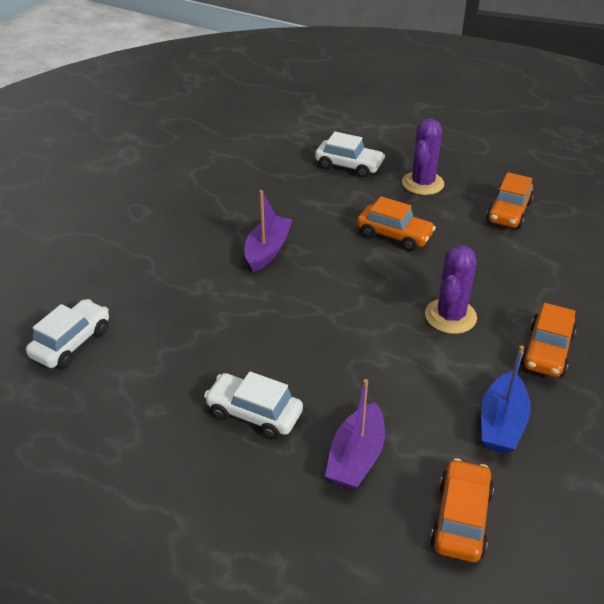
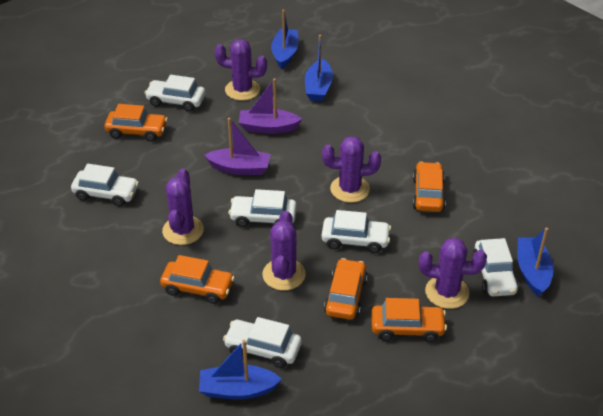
blue boat: 1 -> 4
orange car: 4 -> 5
purple cactus: 2 -> 5
white car: 3 -> 6

